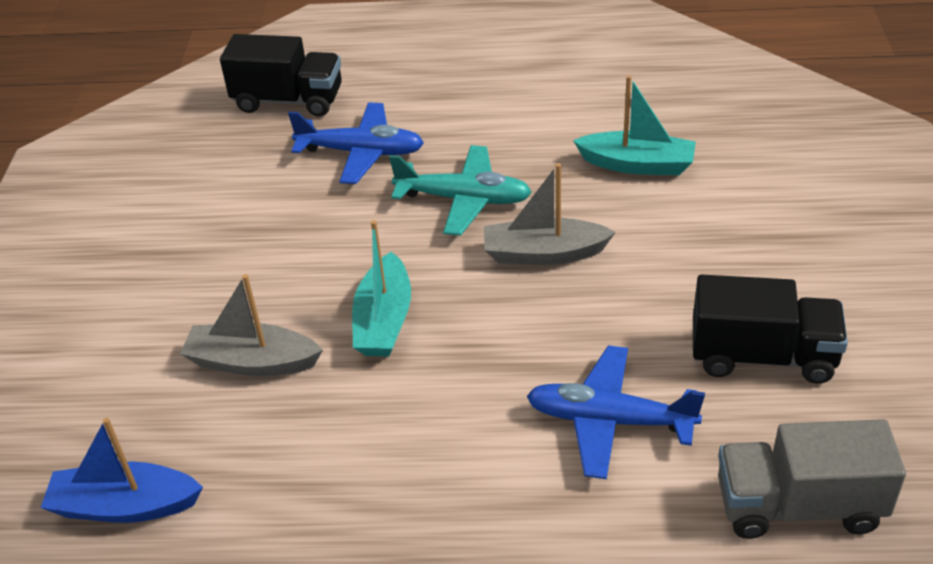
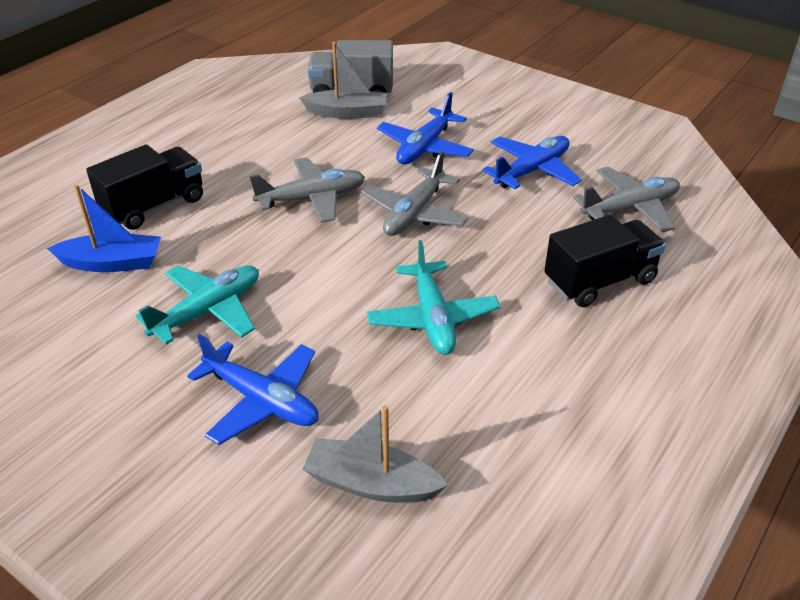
blue plane: 2 -> 3
grey plane: 0 -> 3
turquoise boat: 2 -> 0
turquoise plane: 1 -> 2

